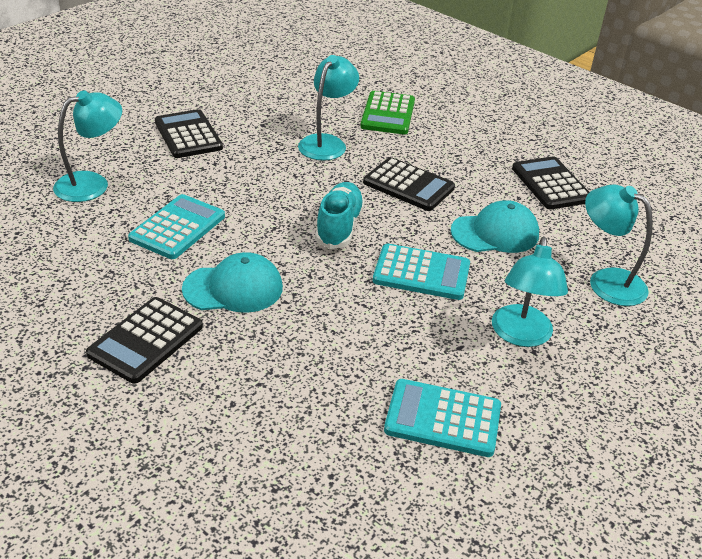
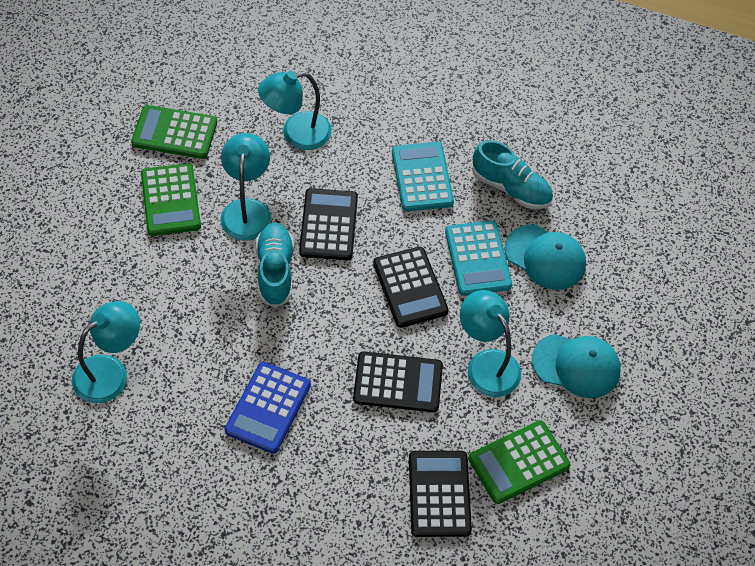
blue calculator: 0 -> 1
green calculator: 1 -> 3
turquoise calculator: 3 -> 2
turquoise shoe: 1 -> 2

